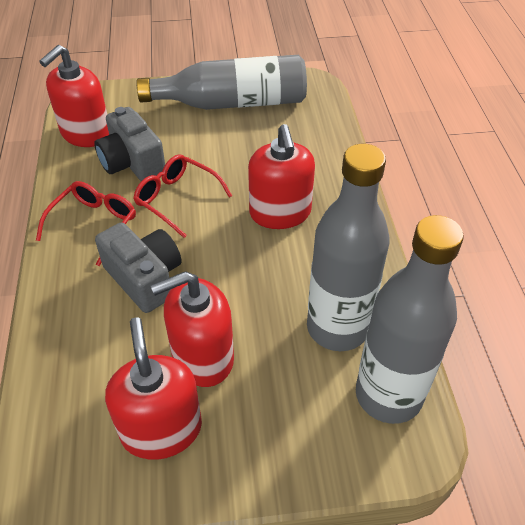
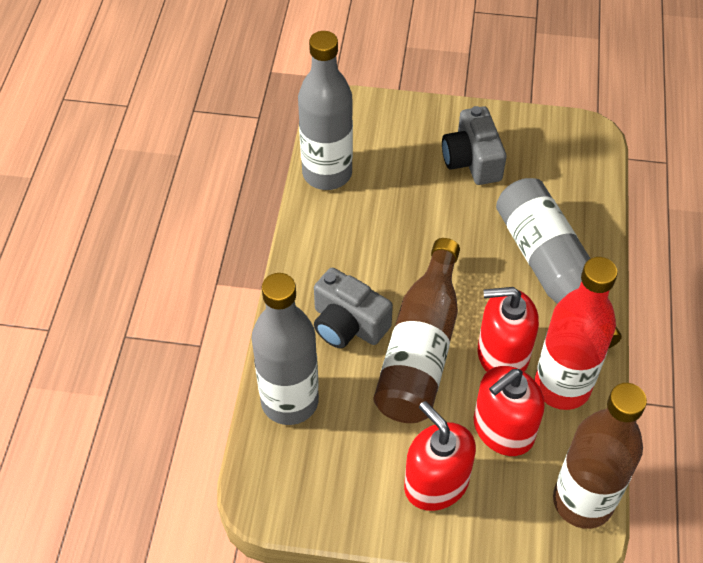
brown bottle: 0 -> 2
red bottle: 0 -> 1
red glasses: 2 -> 0
red soap dispenser: 4 -> 3

